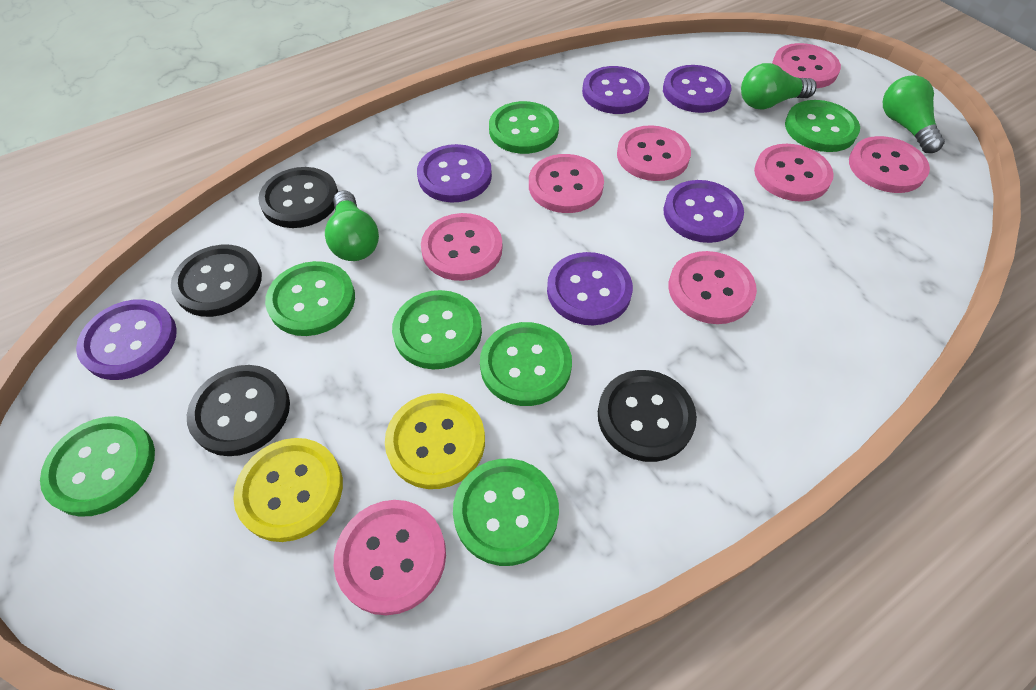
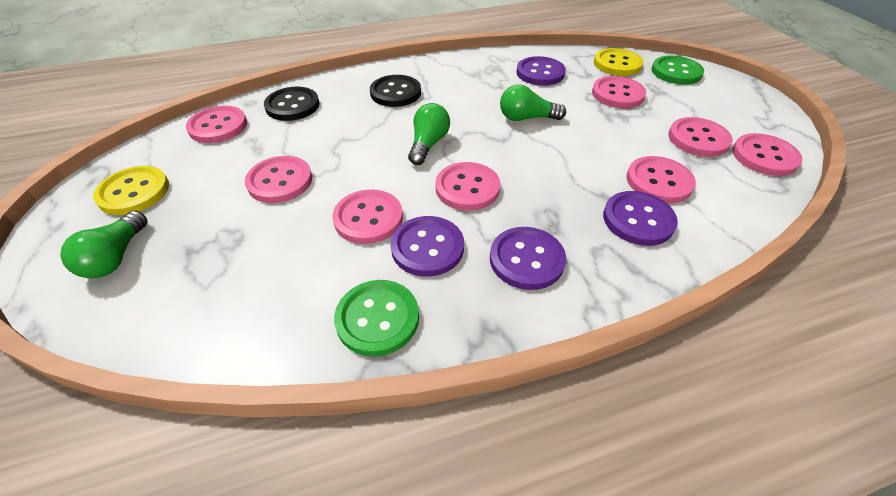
black button: 4 -> 2
green button: 7 -> 2
purple button: 6 -> 4

